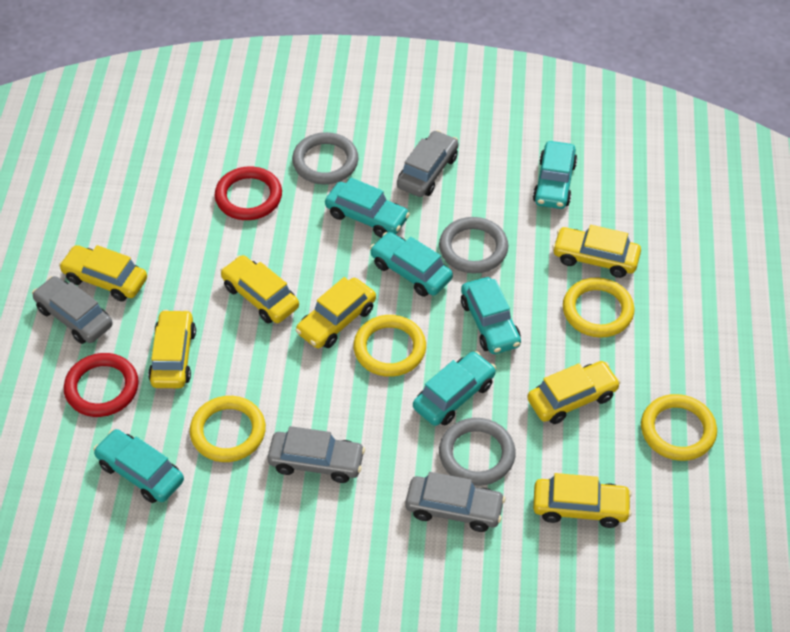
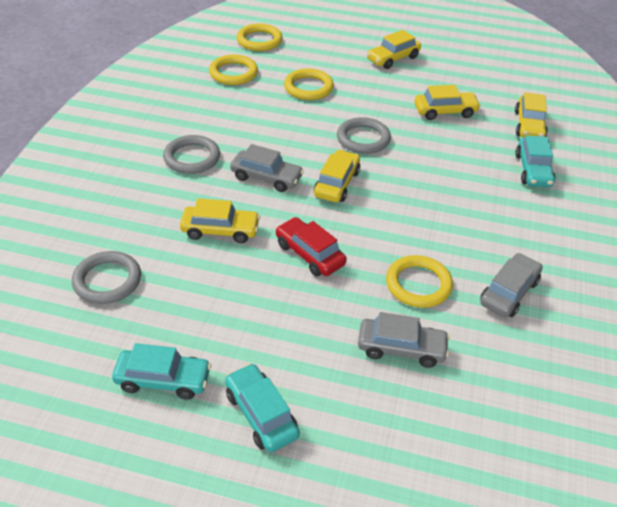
grey car: 4 -> 3
red car: 0 -> 1
red ring: 2 -> 0
turquoise car: 6 -> 3
yellow car: 7 -> 5

